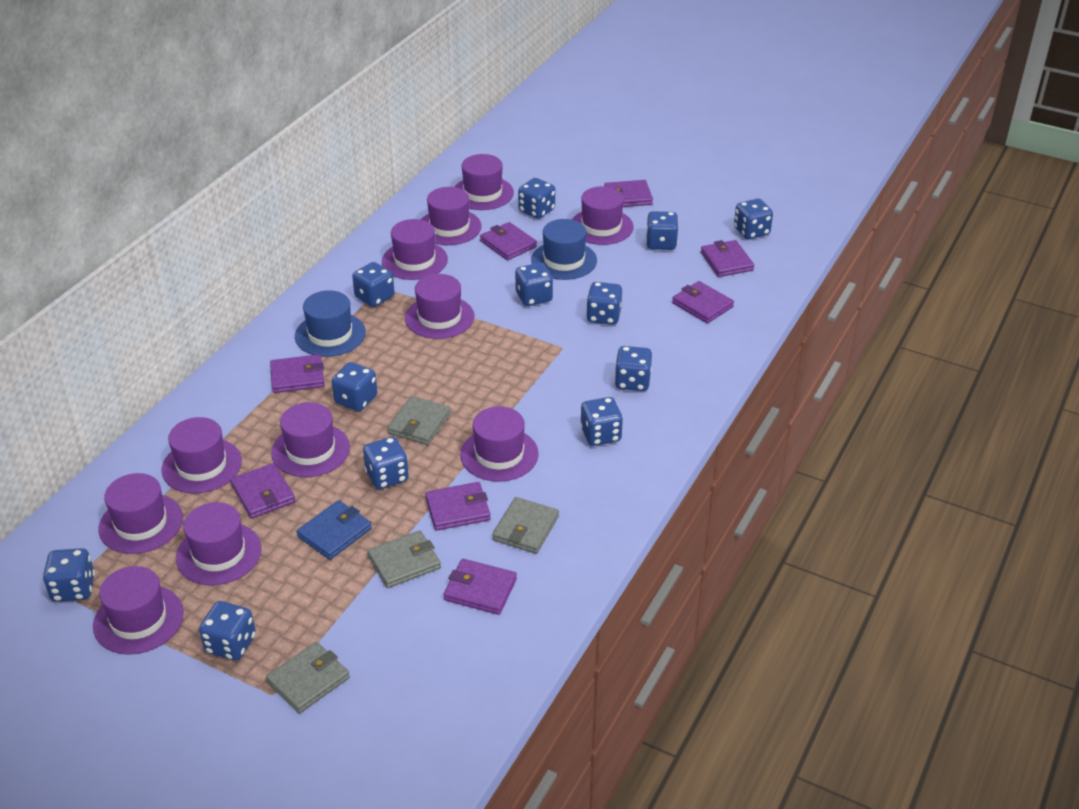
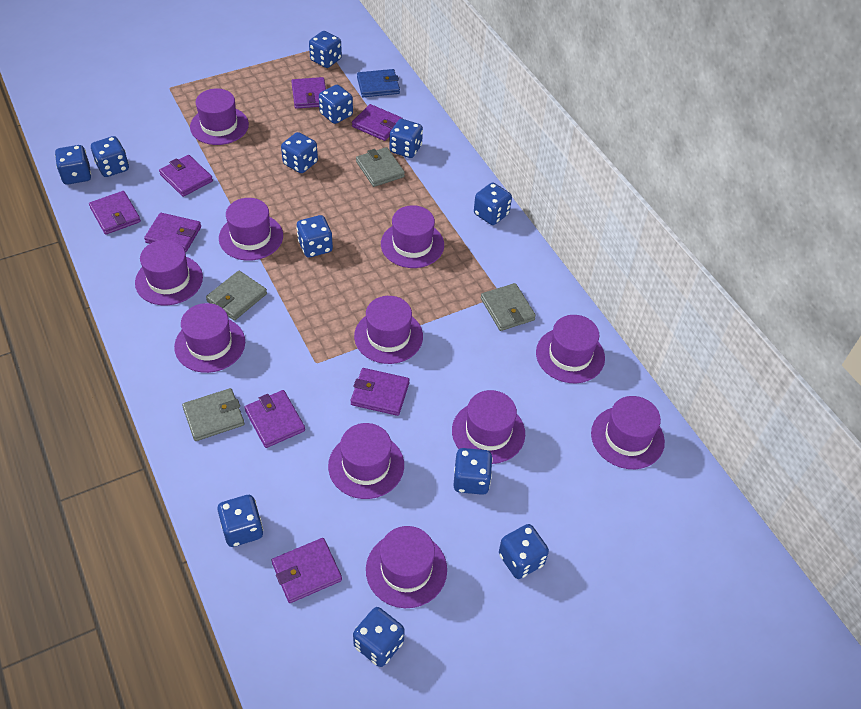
blue hat: 2 -> 0

